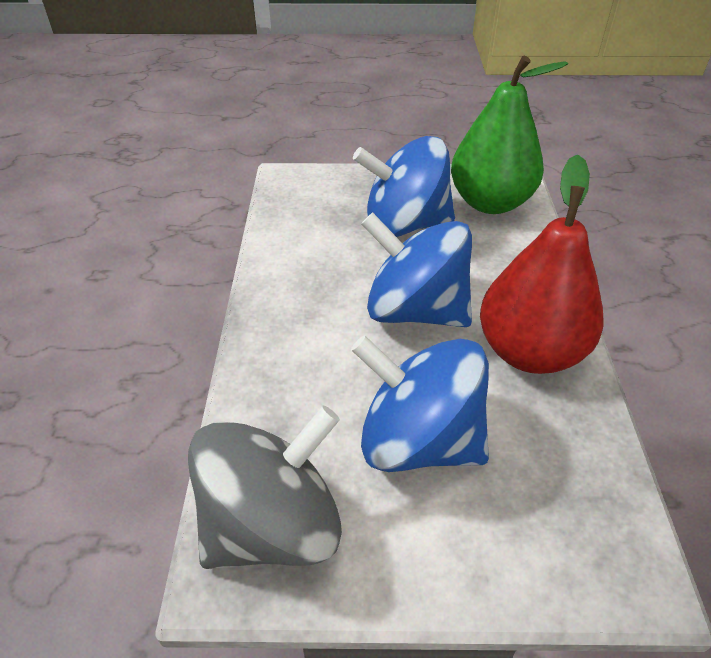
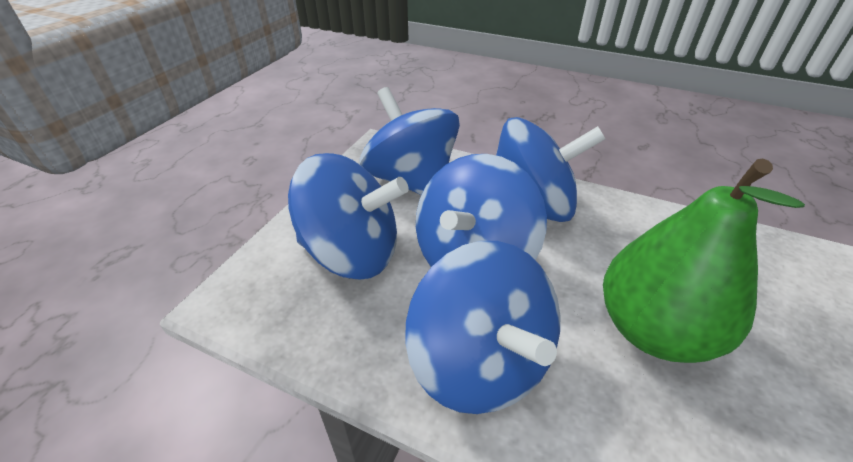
blue spinning top: 3 -> 5
grey spinning top: 1 -> 0
red pear: 1 -> 0

